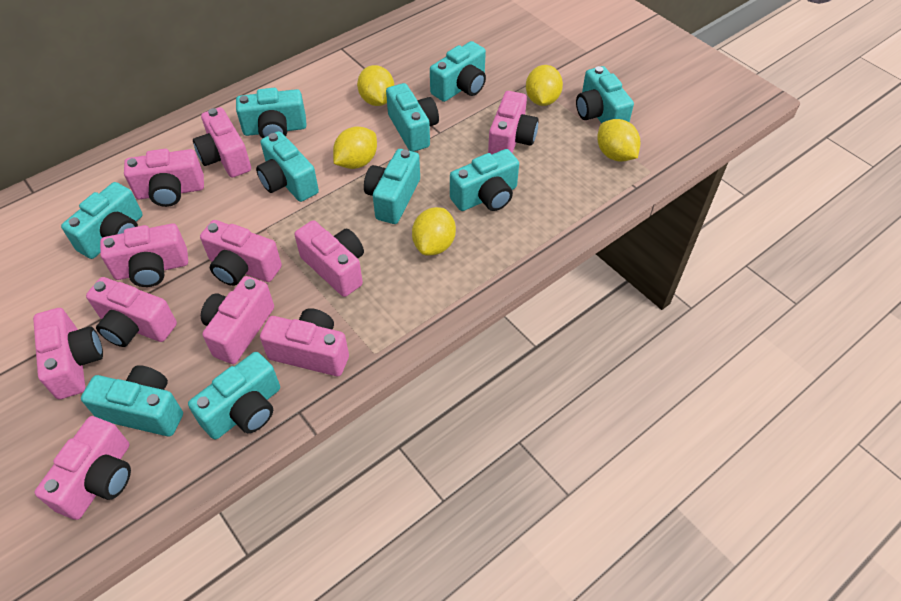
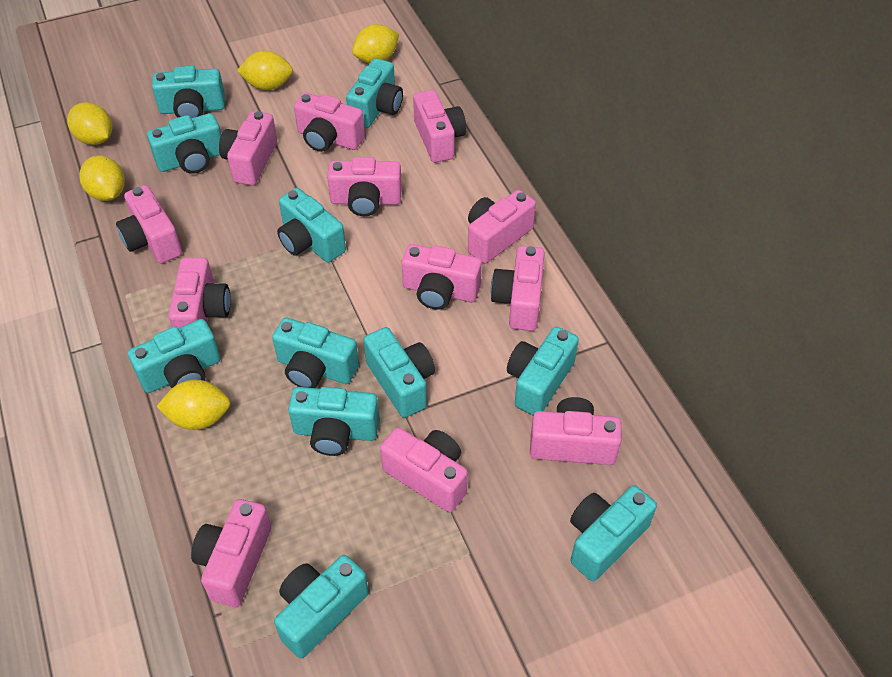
pink camera: 11 -> 12
turquoise camera: 10 -> 11

